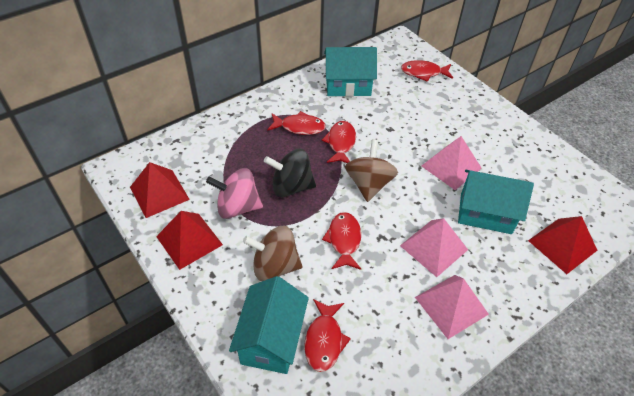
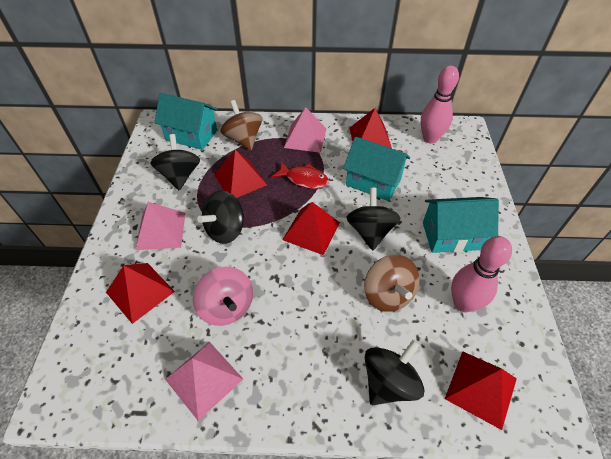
black spinning top: 1 -> 4
pink bowling pin: 0 -> 2
red fish: 5 -> 1
red pyramid: 3 -> 5

